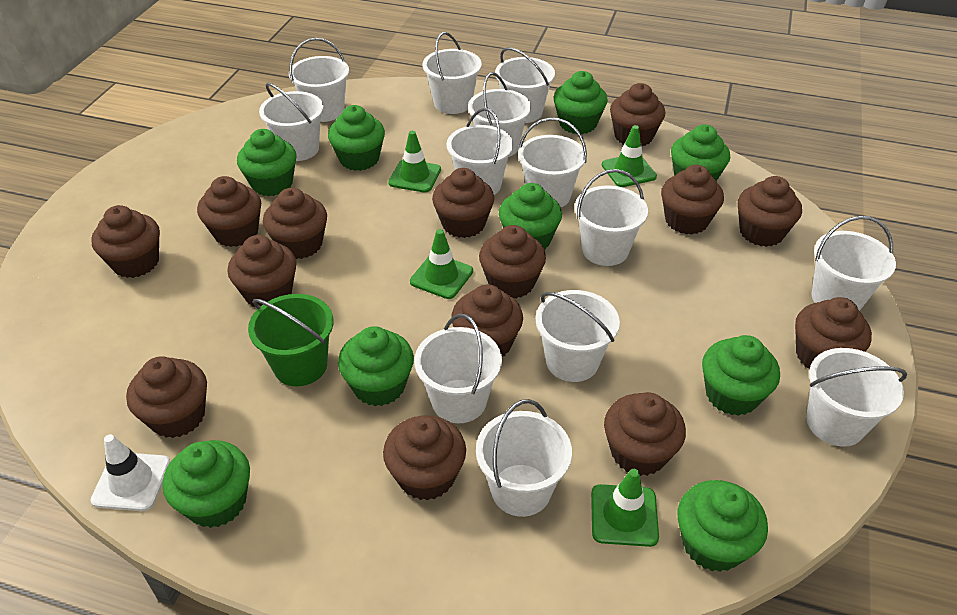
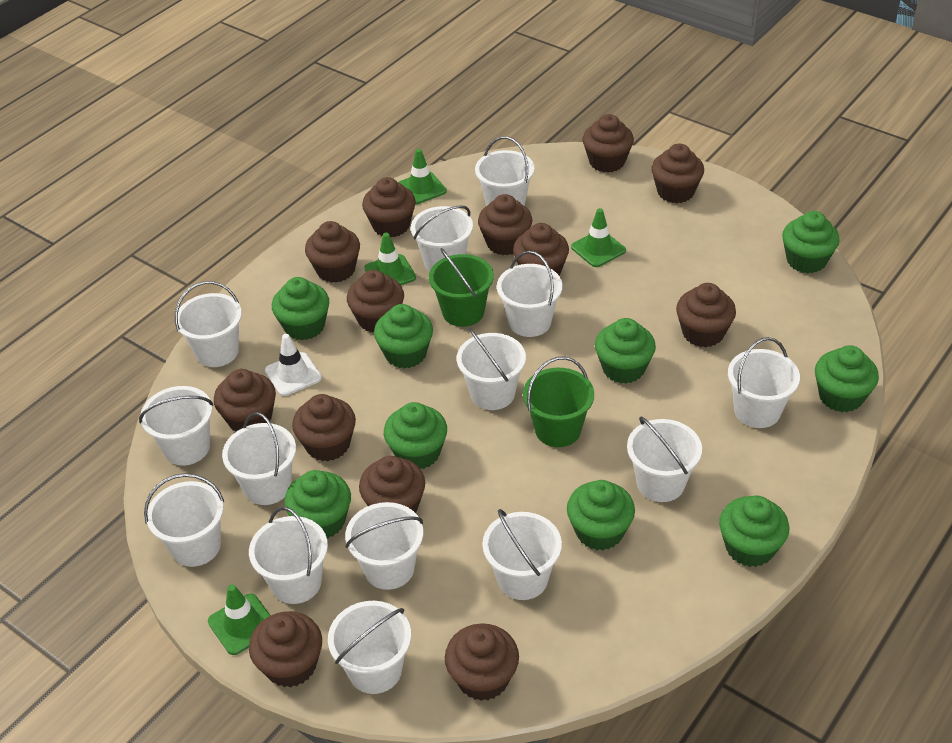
brown cupcake: 14 -> 13
green bucket: 1 -> 2
white bucket: 13 -> 14

